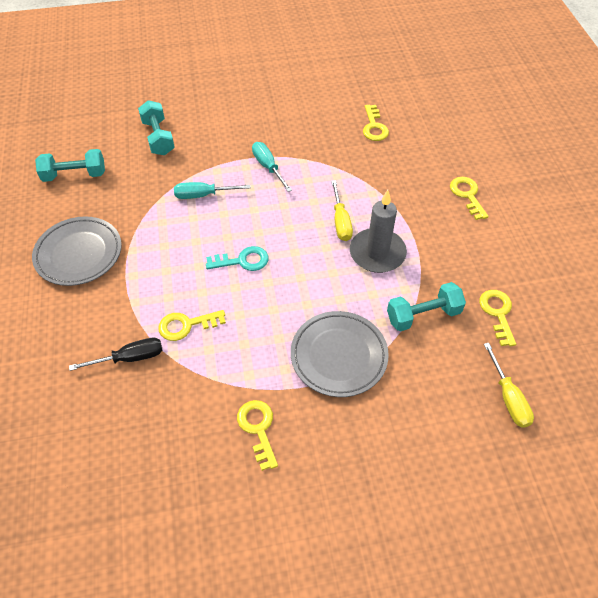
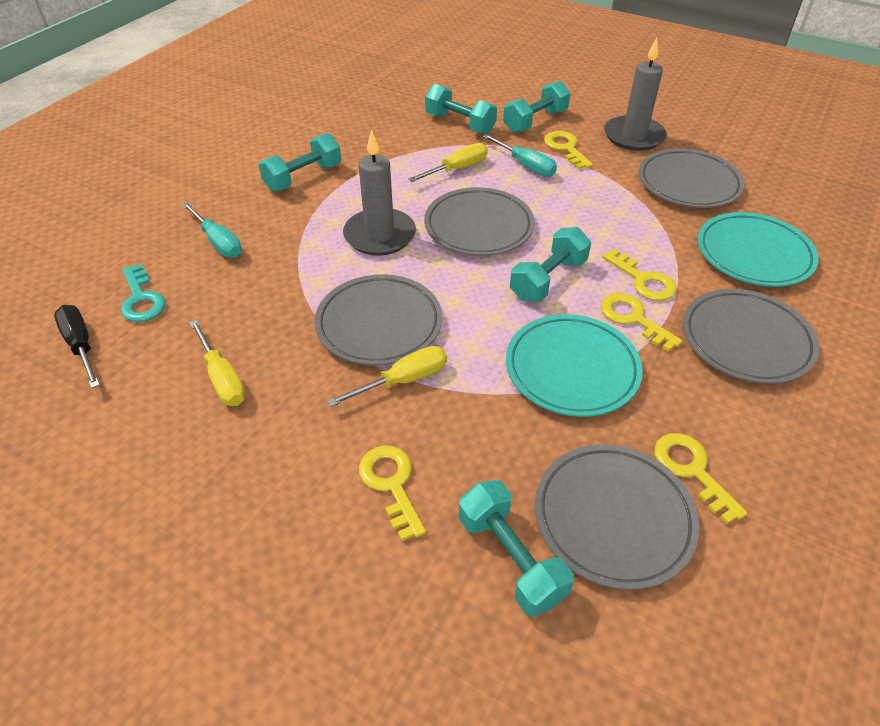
grey candle: 1 -> 2
grey plate: 2 -> 5
turquoise dumbbell: 3 -> 5
turquoise plate: 0 -> 2
yellow screwdriver: 2 -> 3

